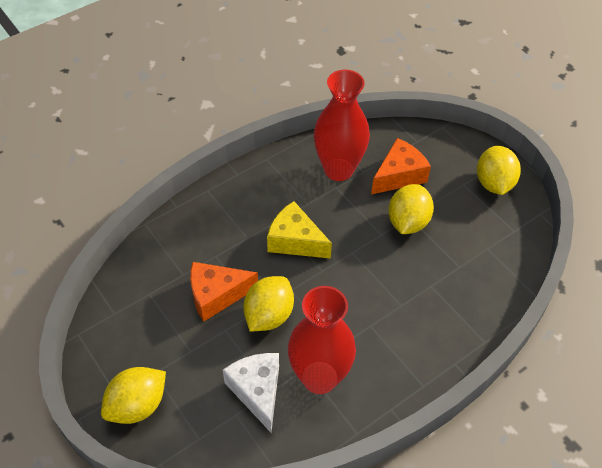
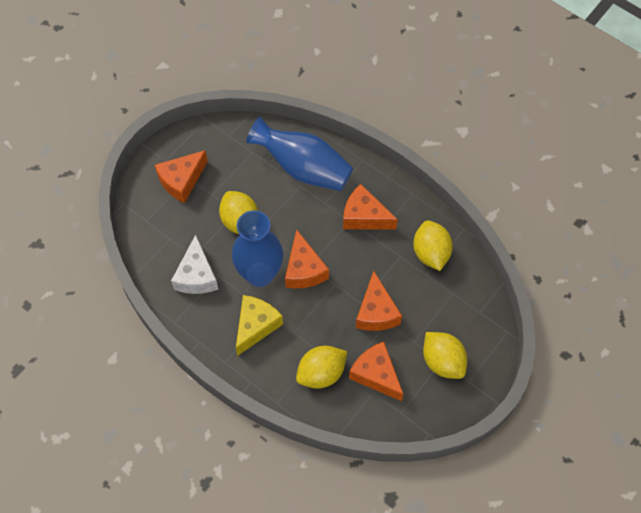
blue vase: 0 -> 2
orange cheese: 2 -> 5
red vase: 2 -> 0

